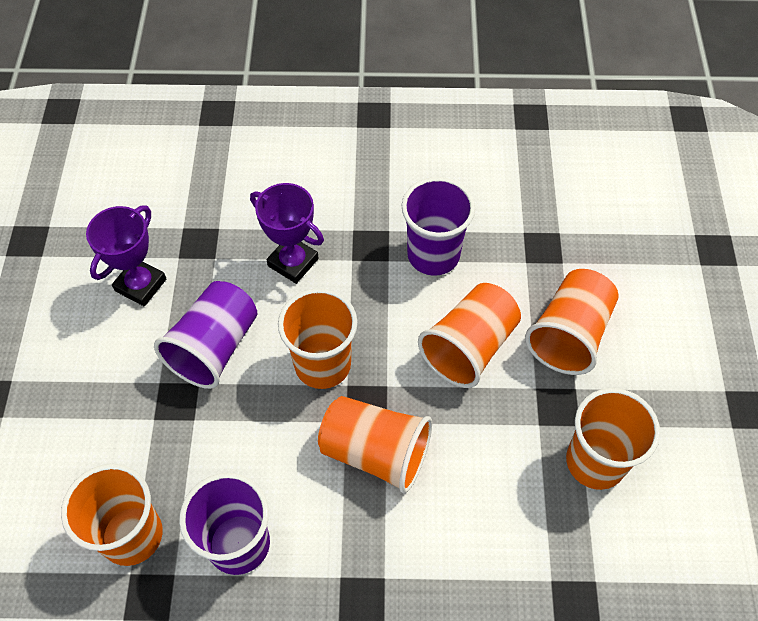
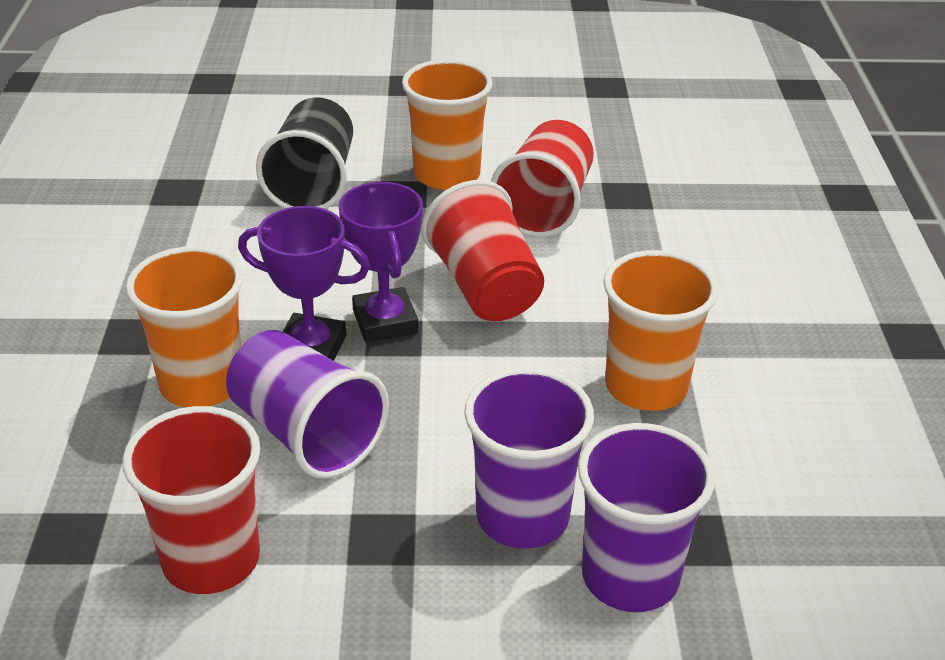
black cup: 0 -> 1
orange cup: 6 -> 3
red cup: 0 -> 3

